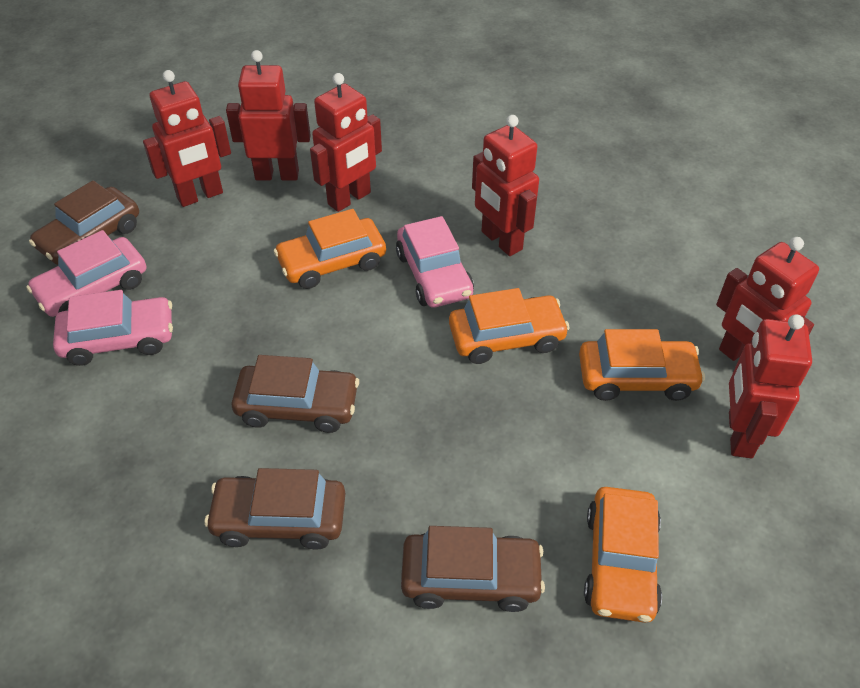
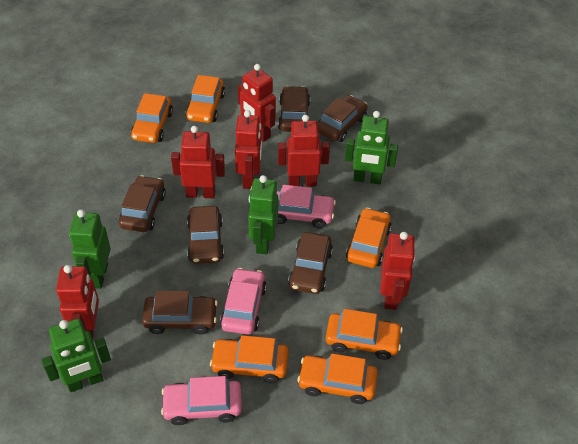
brown car: 4 -> 6
green robot: 0 -> 4
orange car: 4 -> 6

